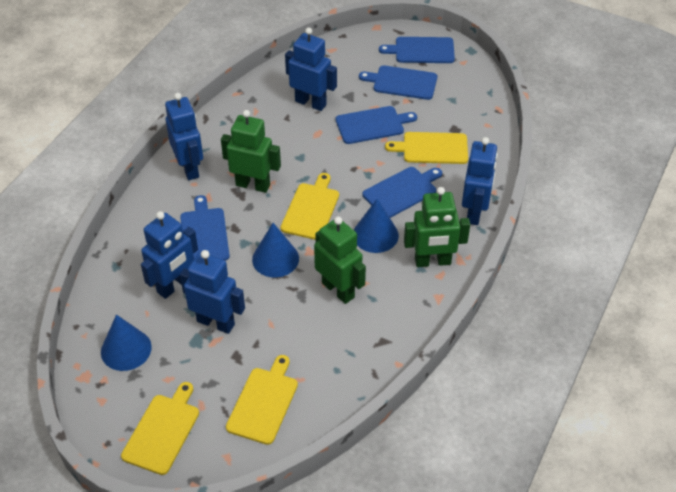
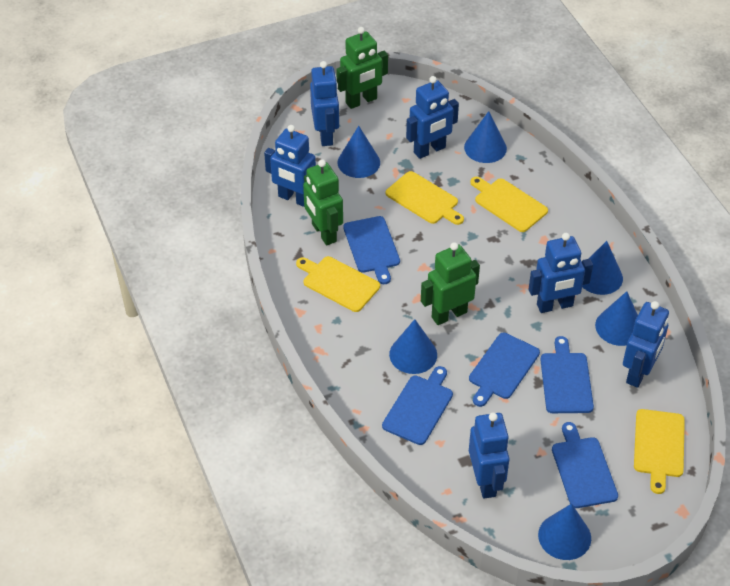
blue cone: 3 -> 6
blue robot: 5 -> 6

